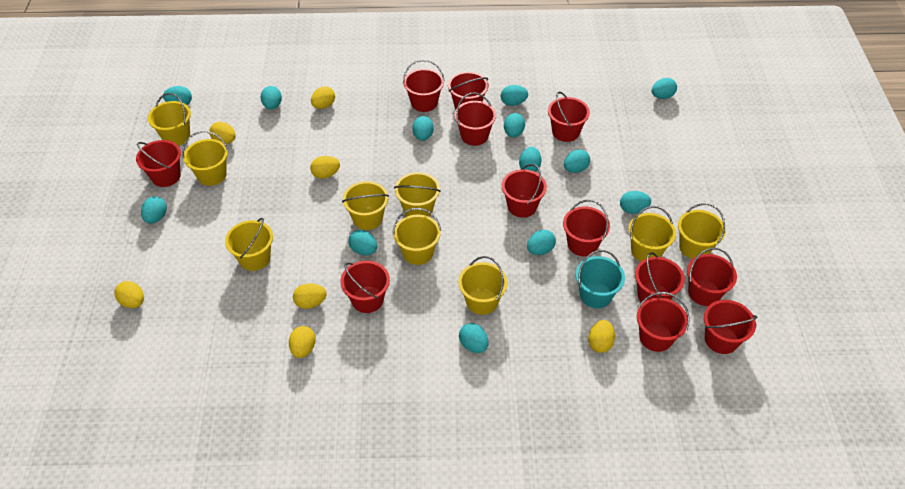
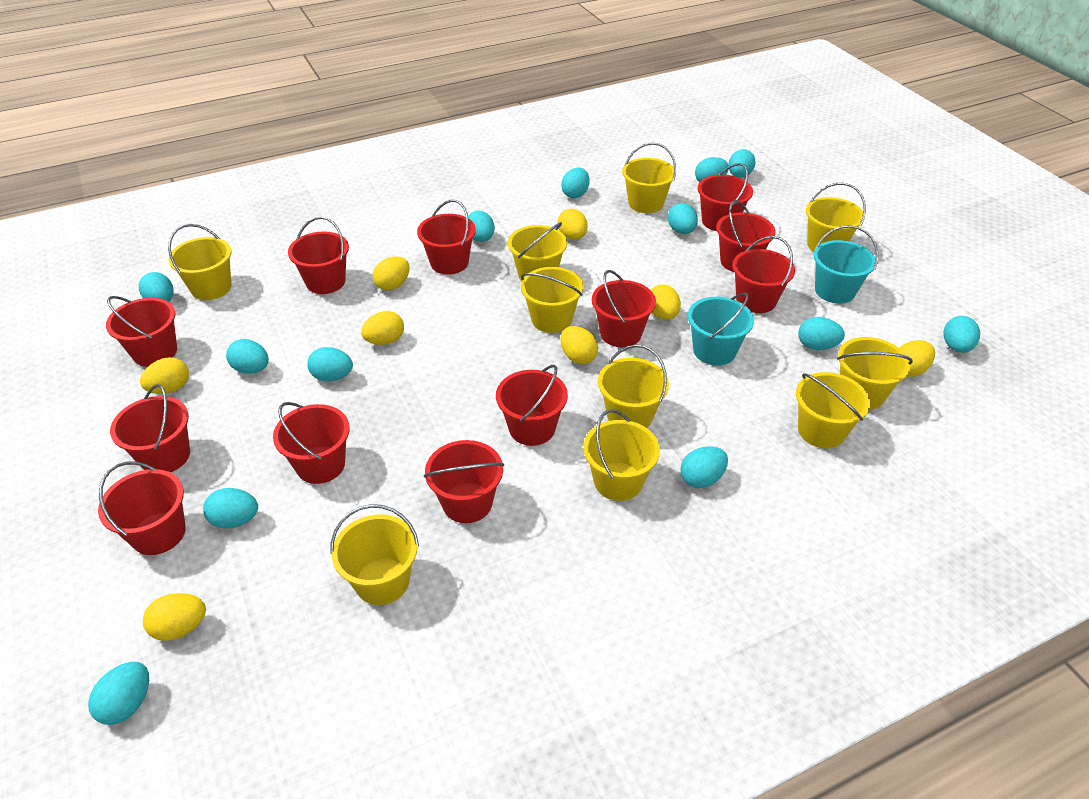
turquoise bucket: 1 -> 2
yellow bucket: 9 -> 10
yellow egg: 7 -> 8

